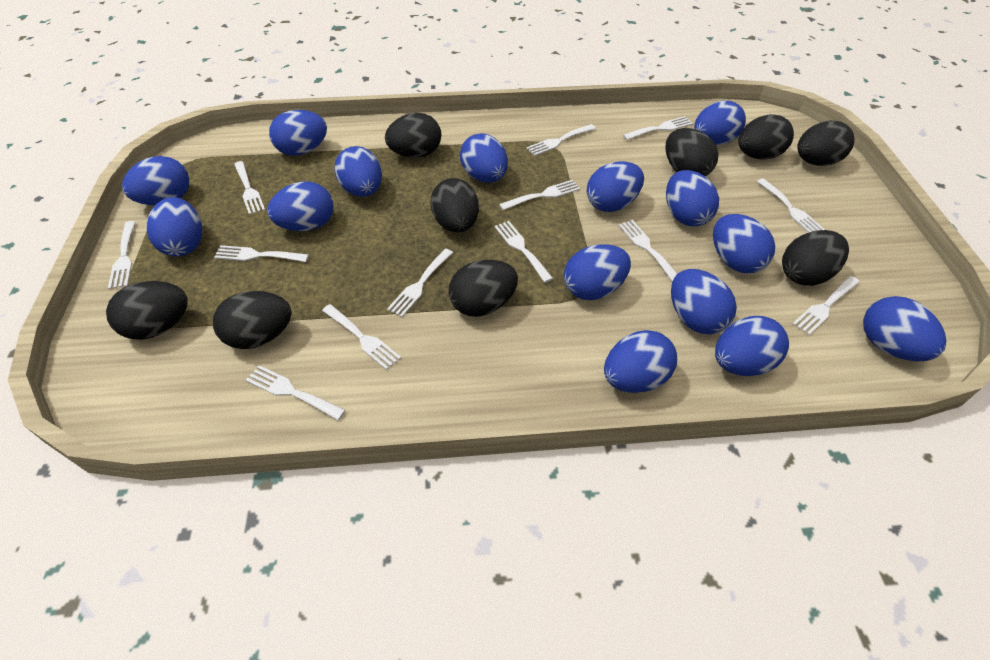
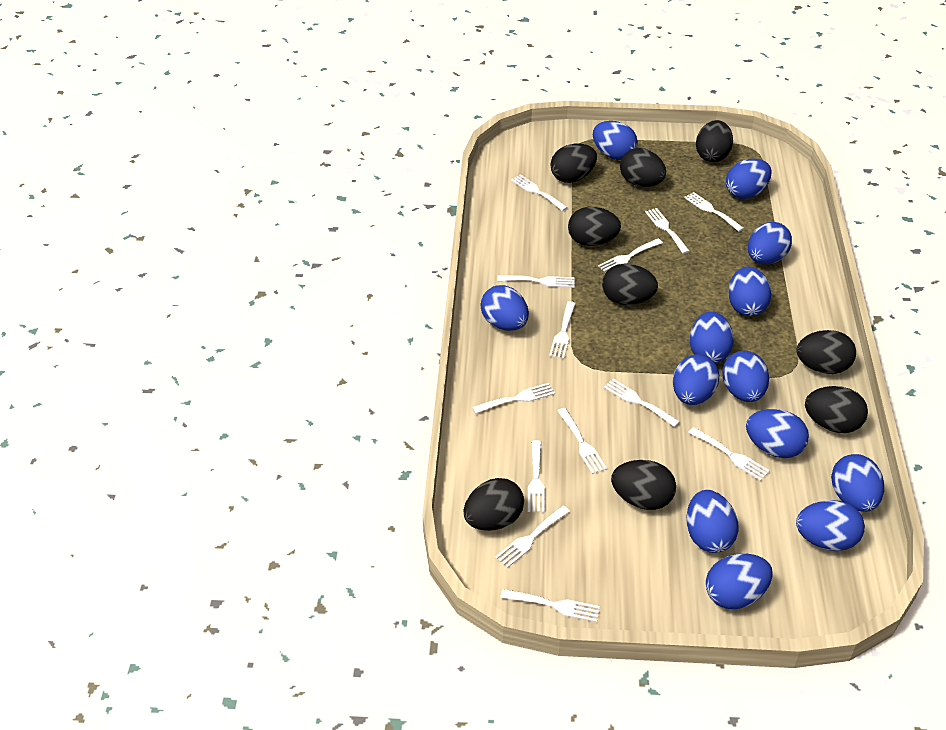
blue egg: 15 -> 13

